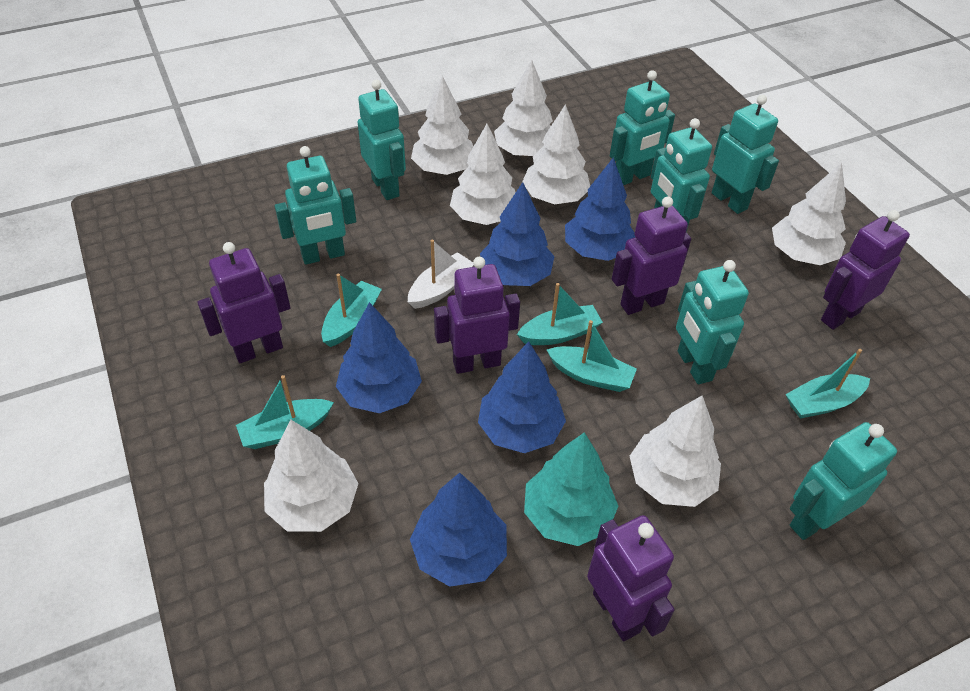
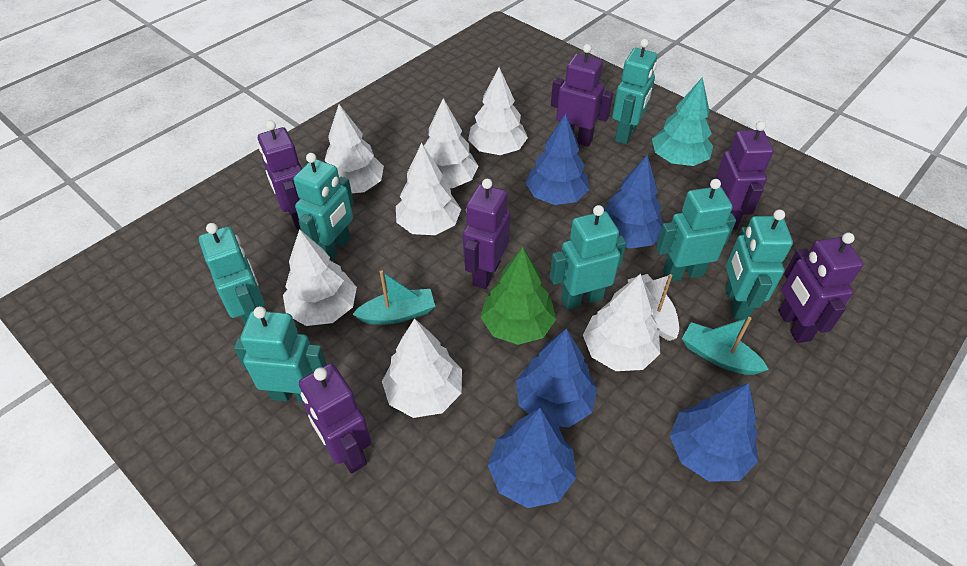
green tree: 0 -> 1
purple robot: 5 -> 6
turquoise boat: 5 -> 2

